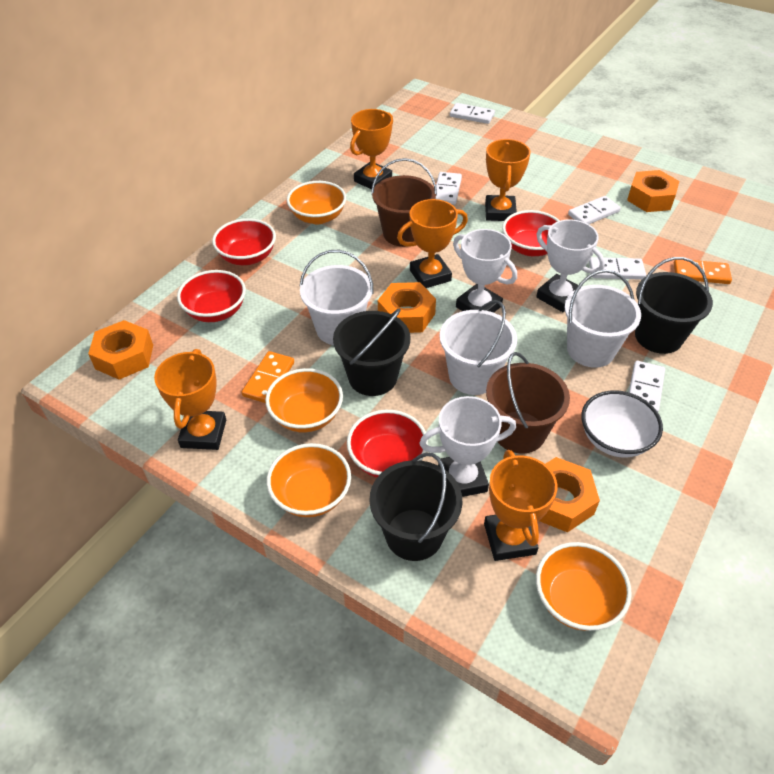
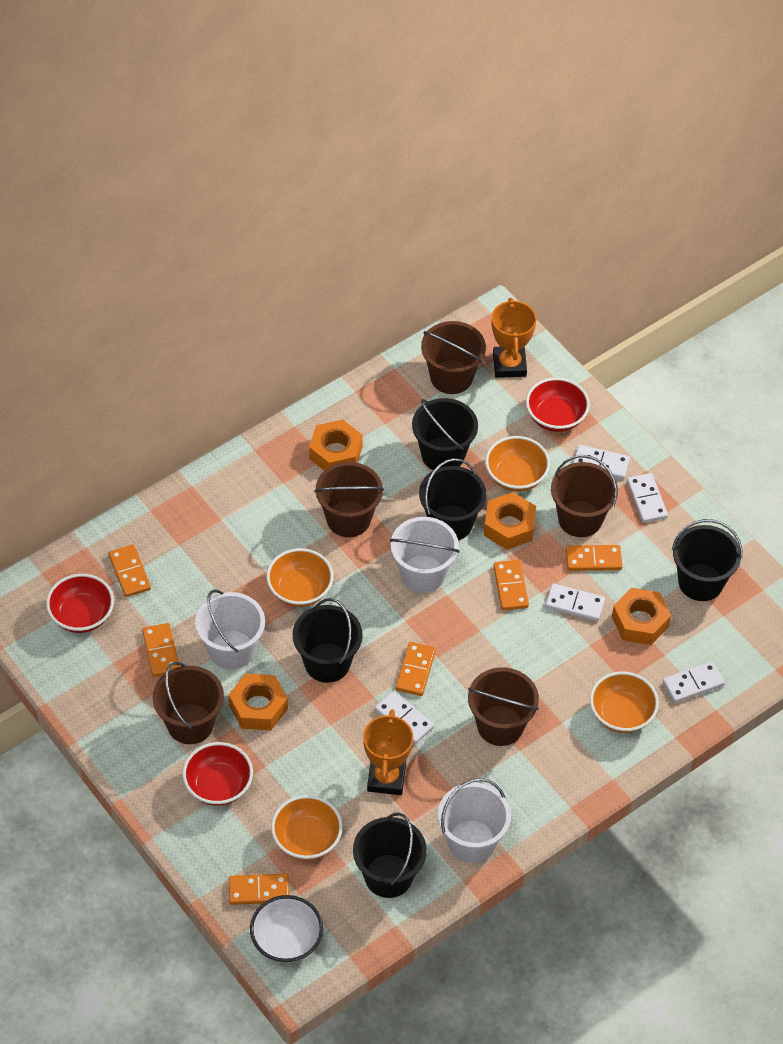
black bucket: 3 -> 5
brown bucket: 2 -> 5
orange domino: 2 -> 6
orange trophy: 5 -> 2
red bowl: 4 -> 3
white trophy: 3 -> 0

